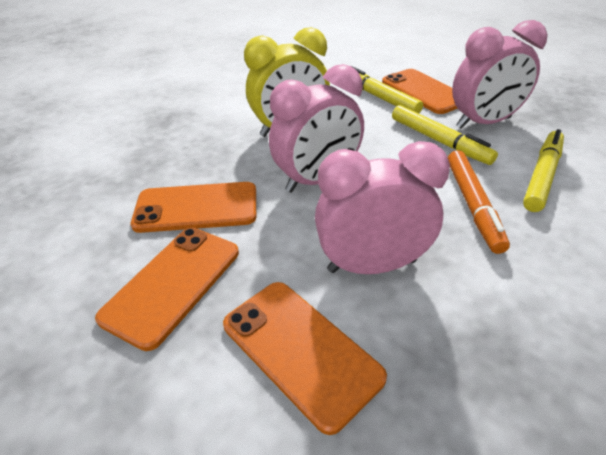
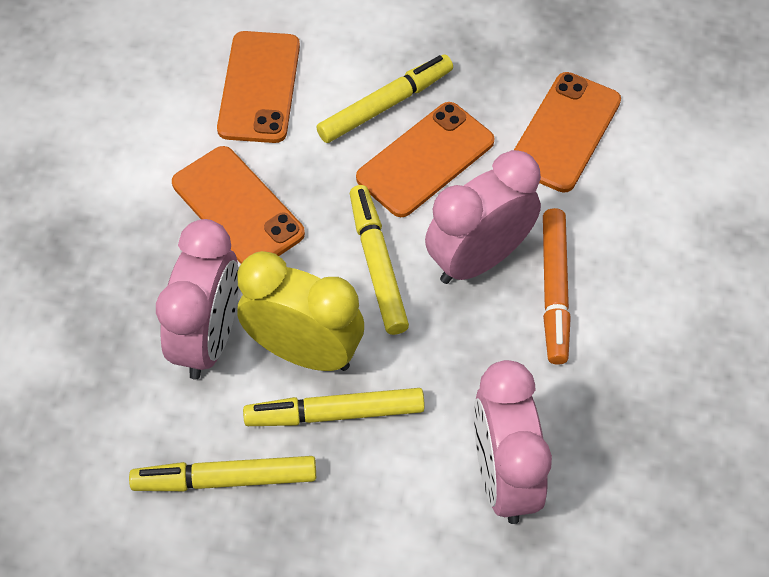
yellow marker: 3 -> 4

